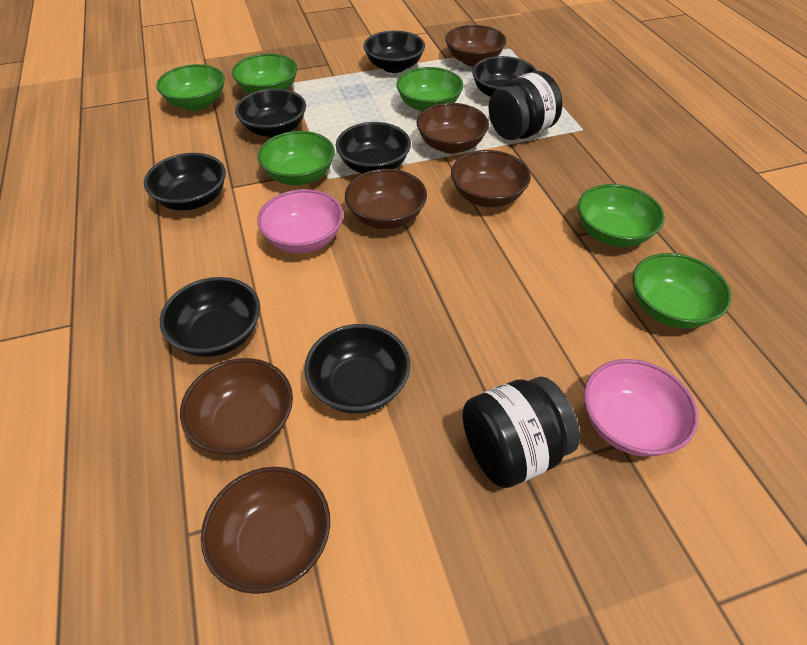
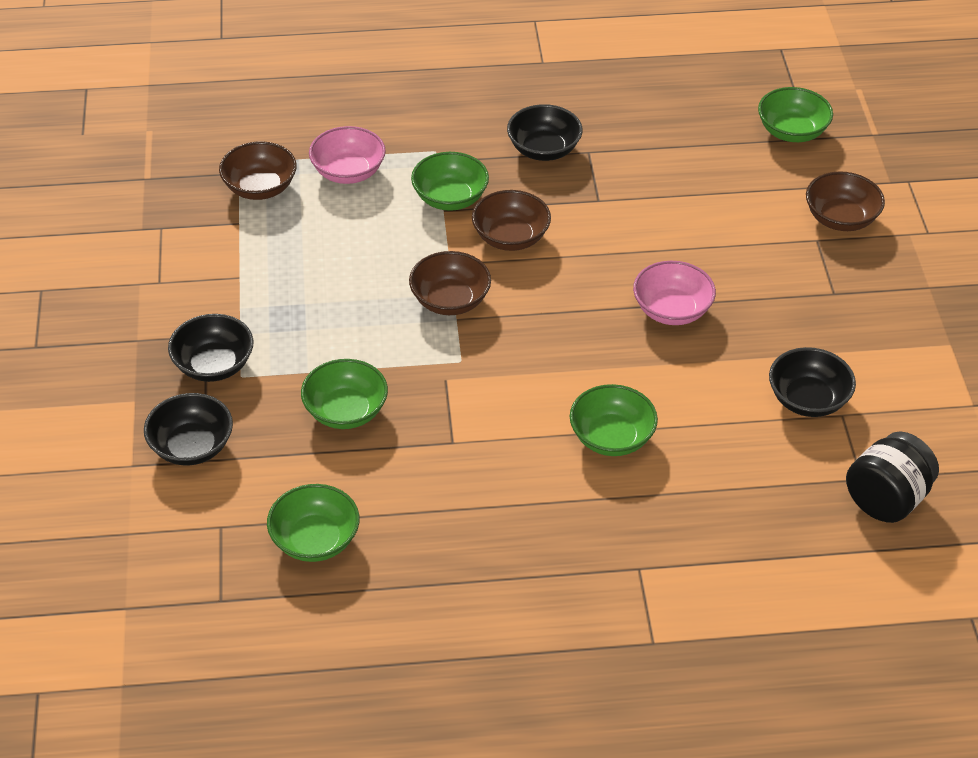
black bowl: 7 -> 4
black jar: 2 -> 1
brown bowl: 6 -> 4
green bowl: 6 -> 5

